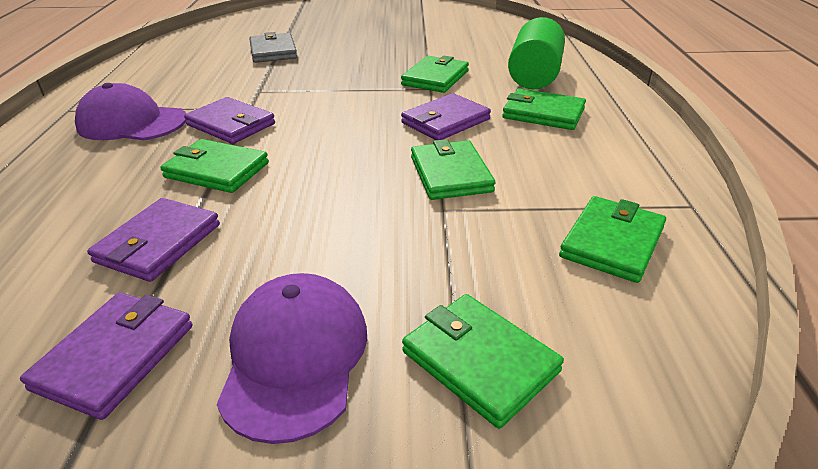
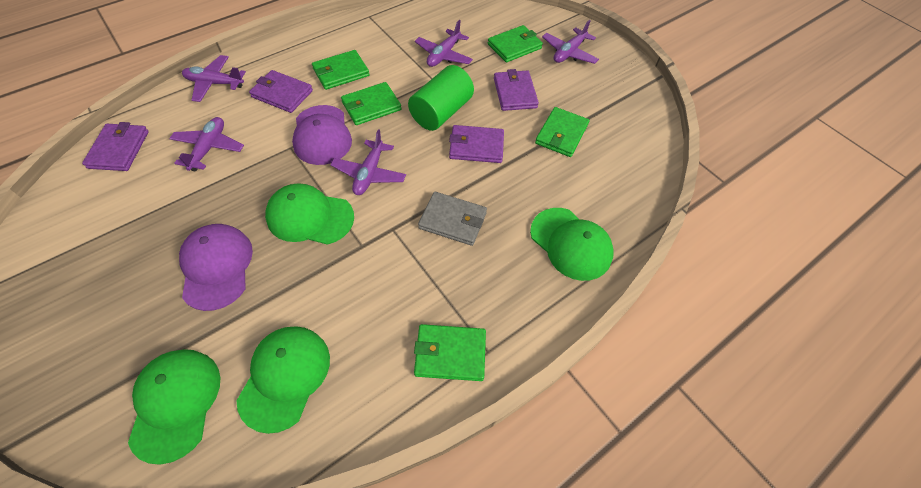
green cap: 0 -> 4
green wallet: 6 -> 5
purple plane: 0 -> 5

